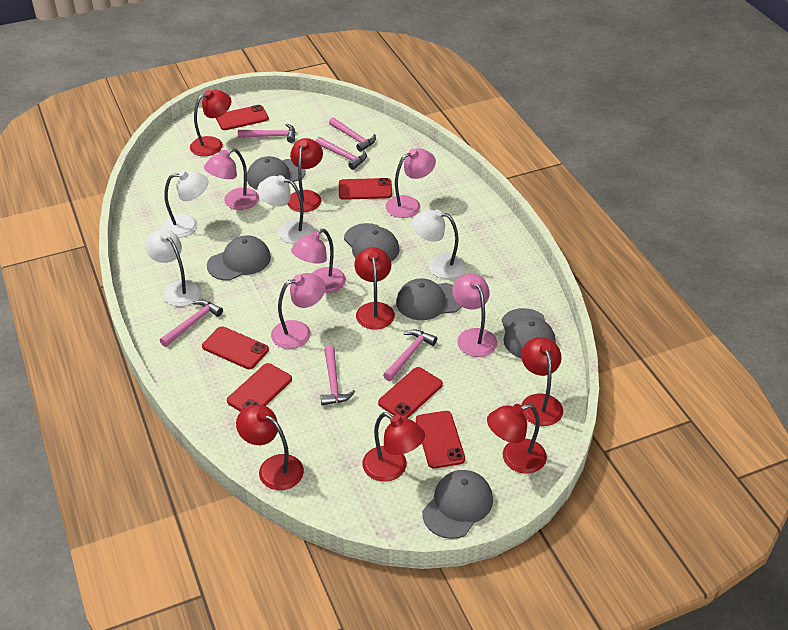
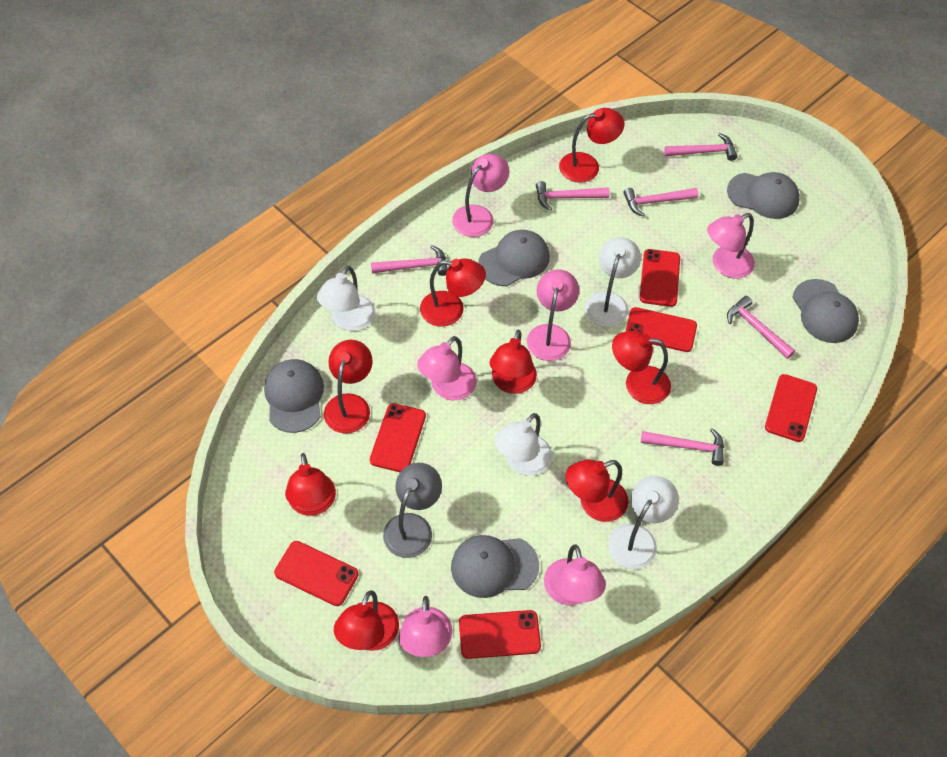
grey cap: 6 -> 5
grey lamp: 0 -> 1
pink lamp: 5 -> 6
red lamp: 7 -> 8

